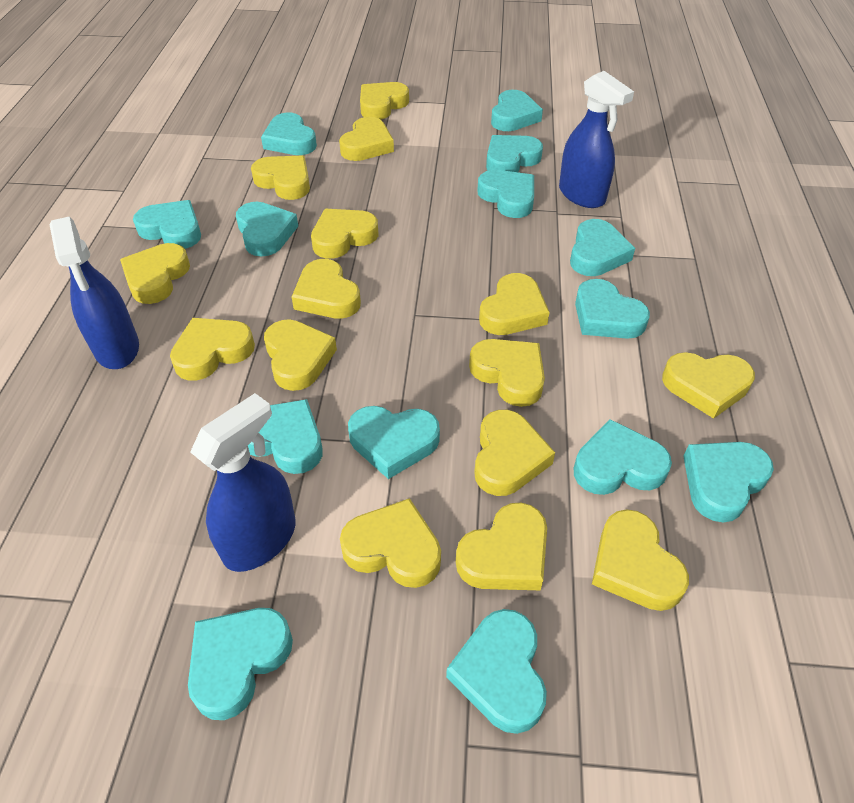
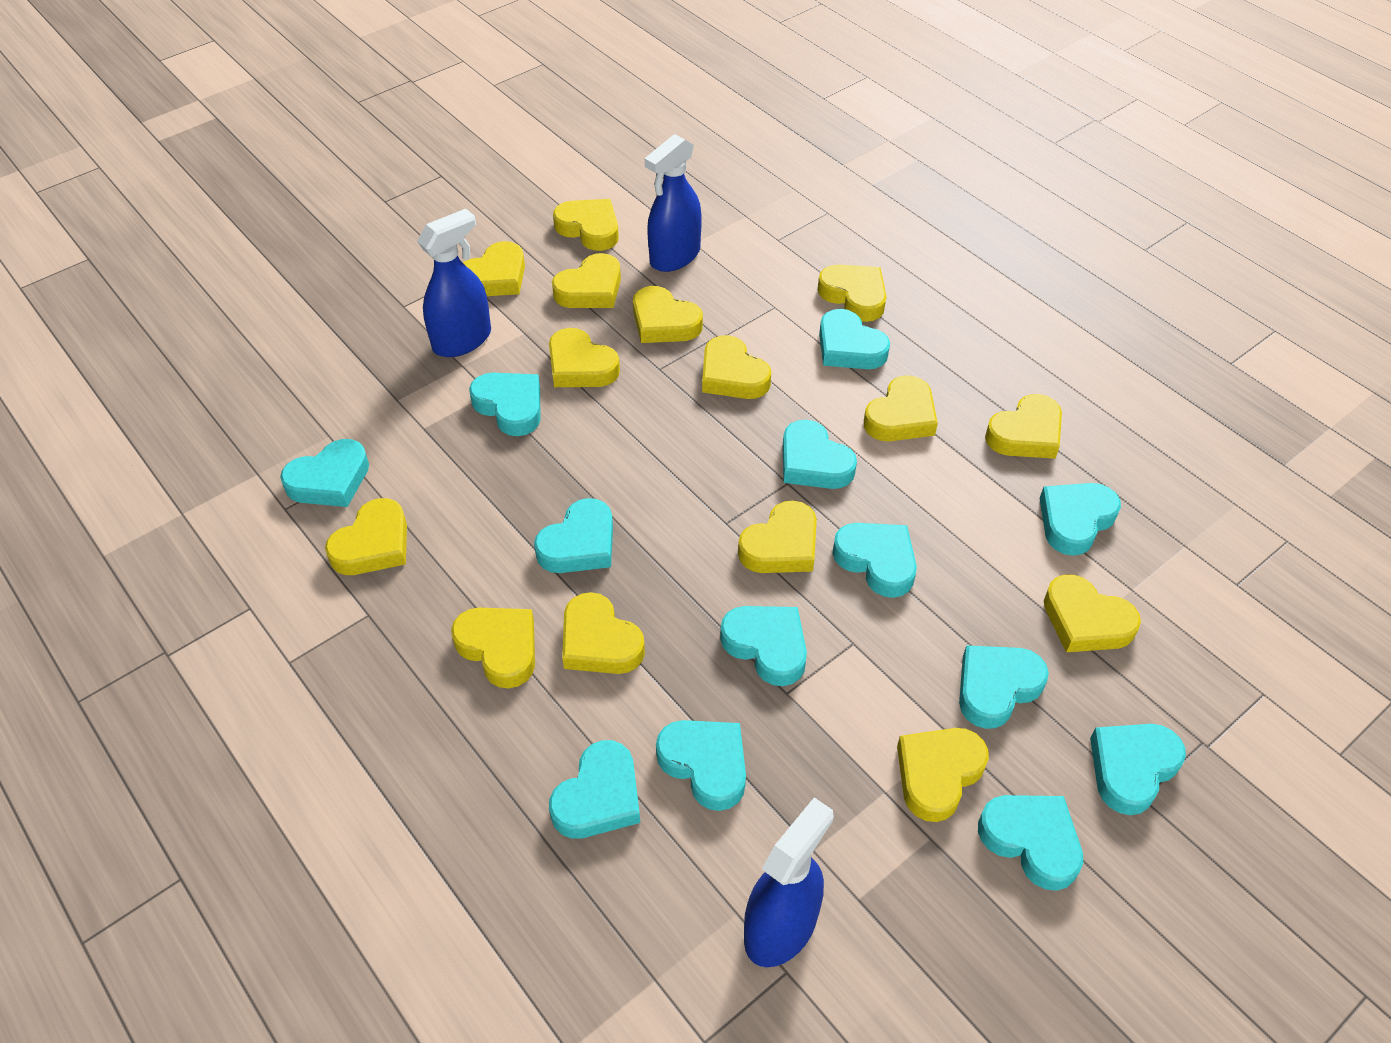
turquoise heart: 14 -> 13

